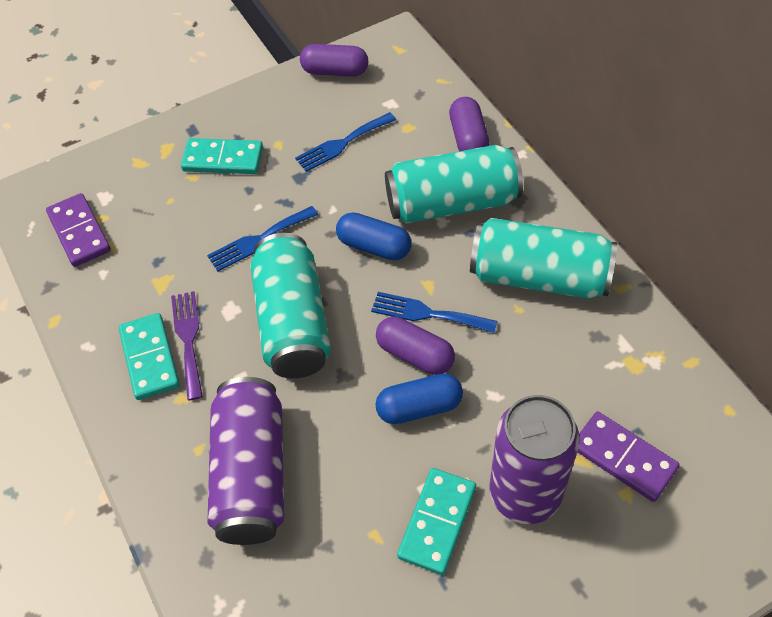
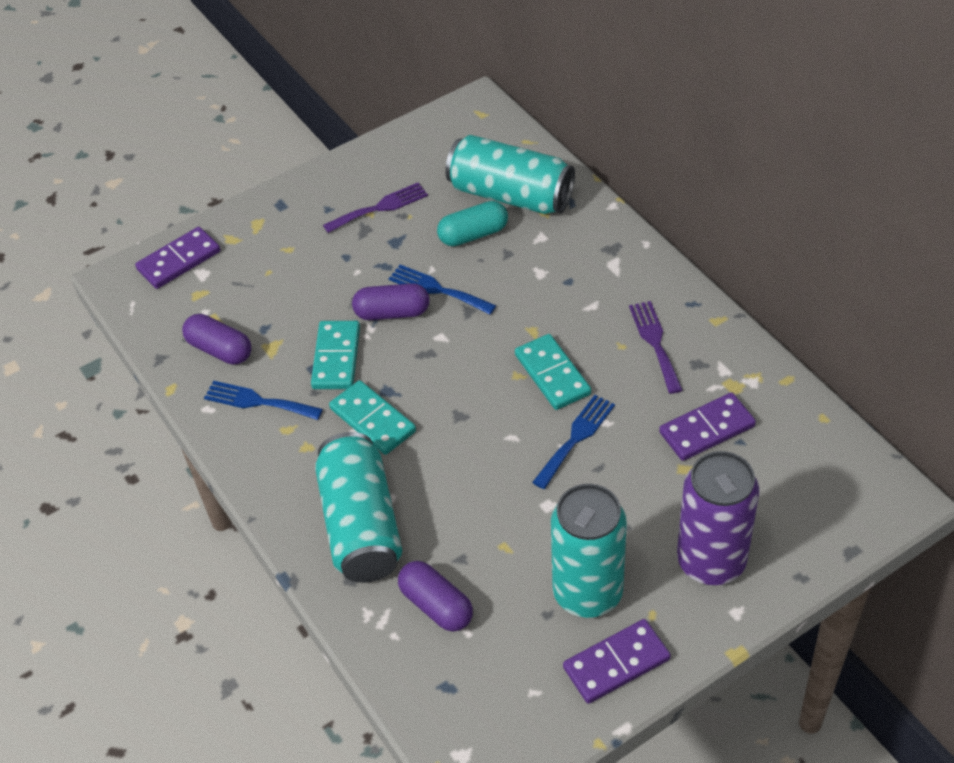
blue capsule: 2 -> 0
purple can: 2 -> 1
purple domino: 2 -> 3
purple fork: 1 -> 2
turquoise capsule: 0 -> 1

